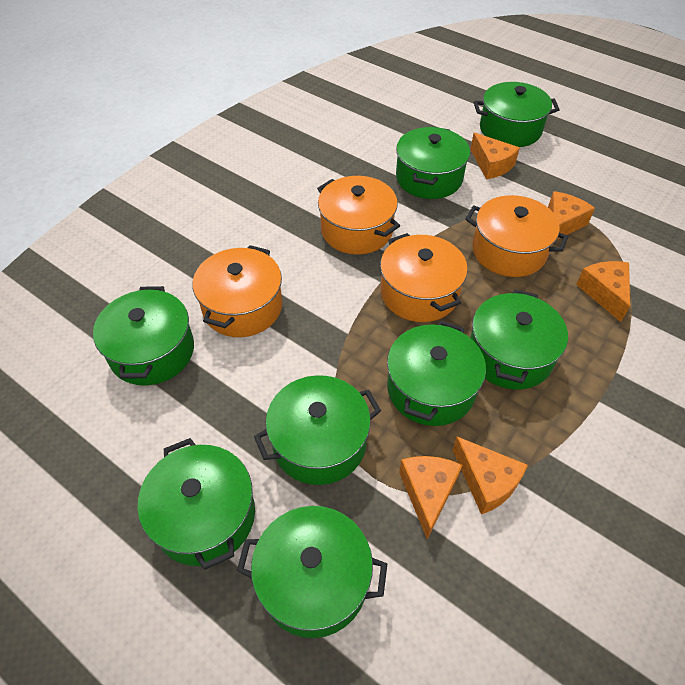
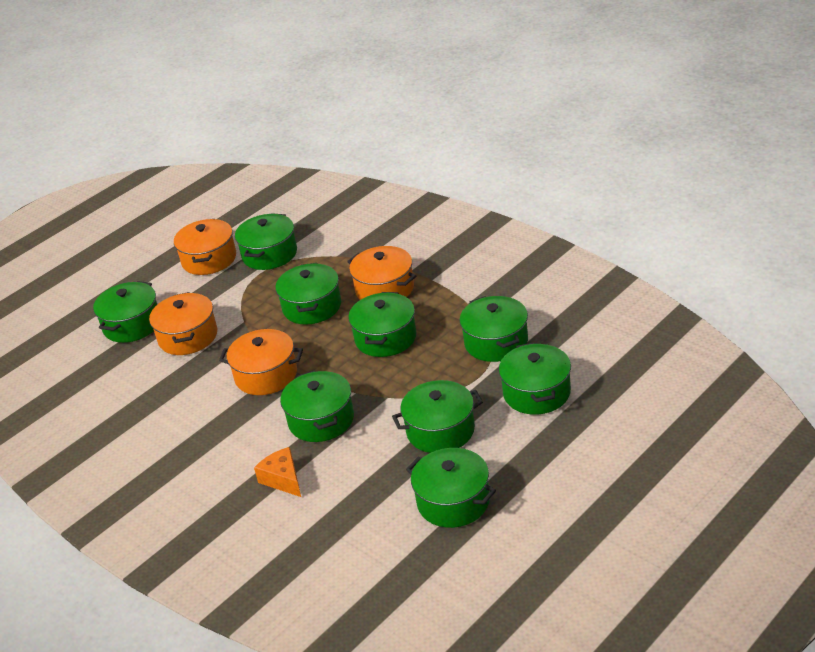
green pot: 8 -> 9
orange cheese: 5 -> 1

